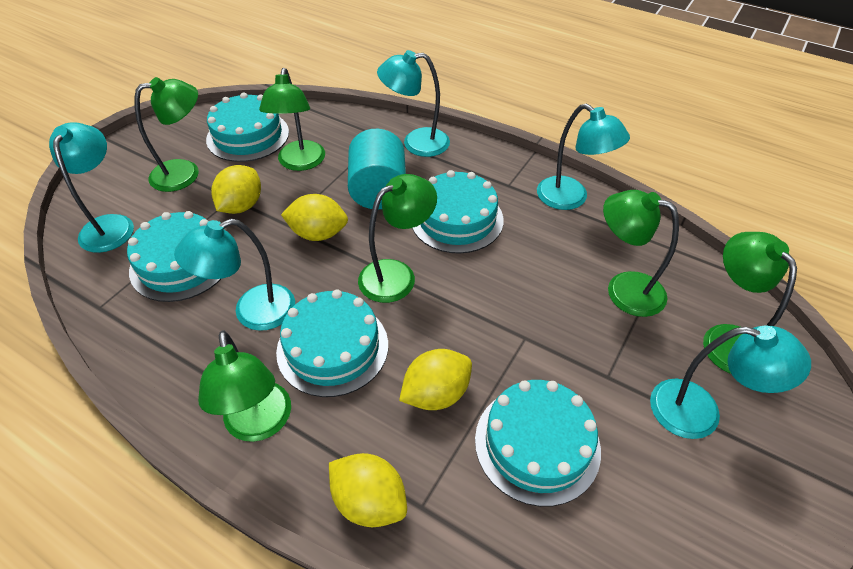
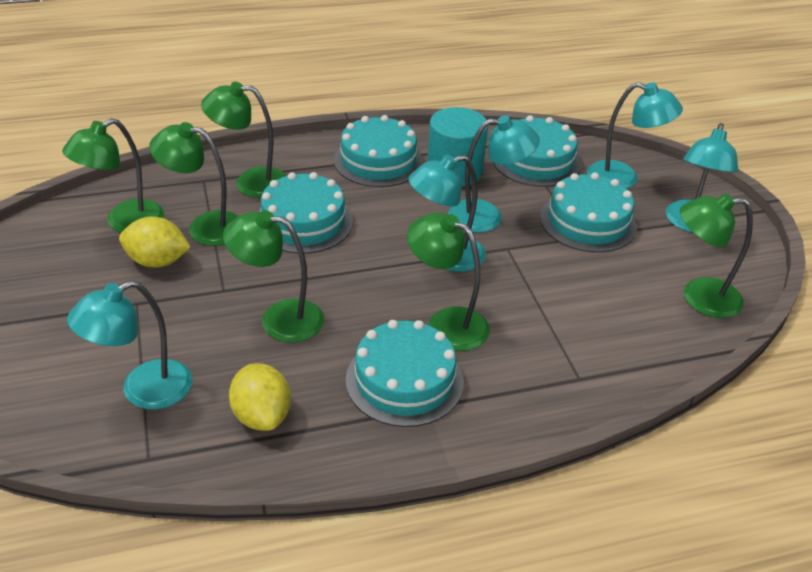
yellow lemon: 4 -> 2

